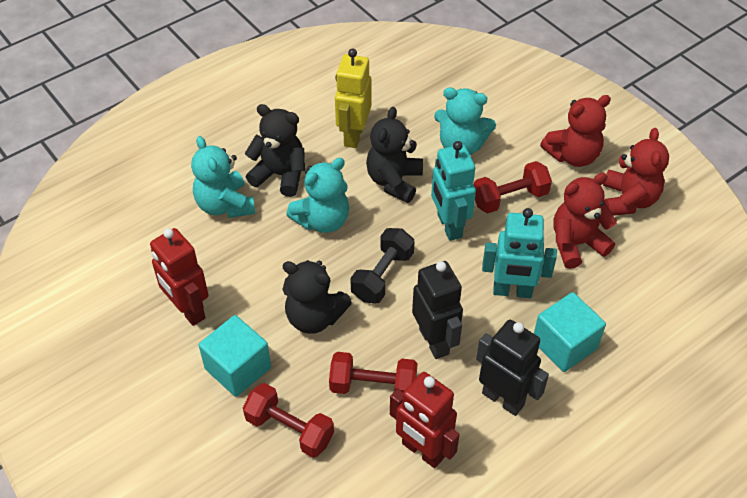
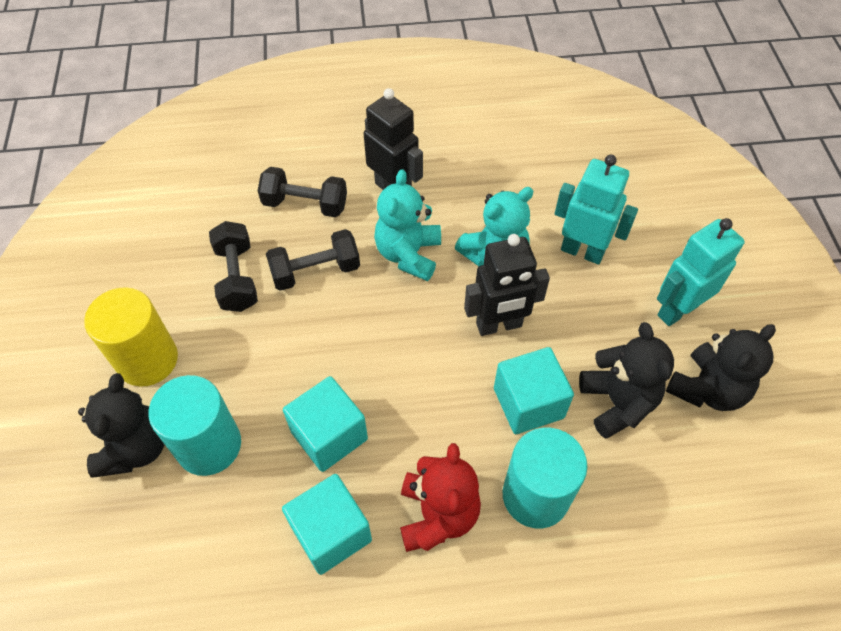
black dumbbell: 1 -> 3
red dumbbell: 3 -> 0
red robot: 2 -> 0
red teddy bear: 3 -> 1
turquoise cube: 2 -> 3
turquoise cylinder: 0 -> 2
turquoise teddy bear: 3 -> 2
yellow cylinder: 0 -> 1
yellow robot: 1 -> 0

